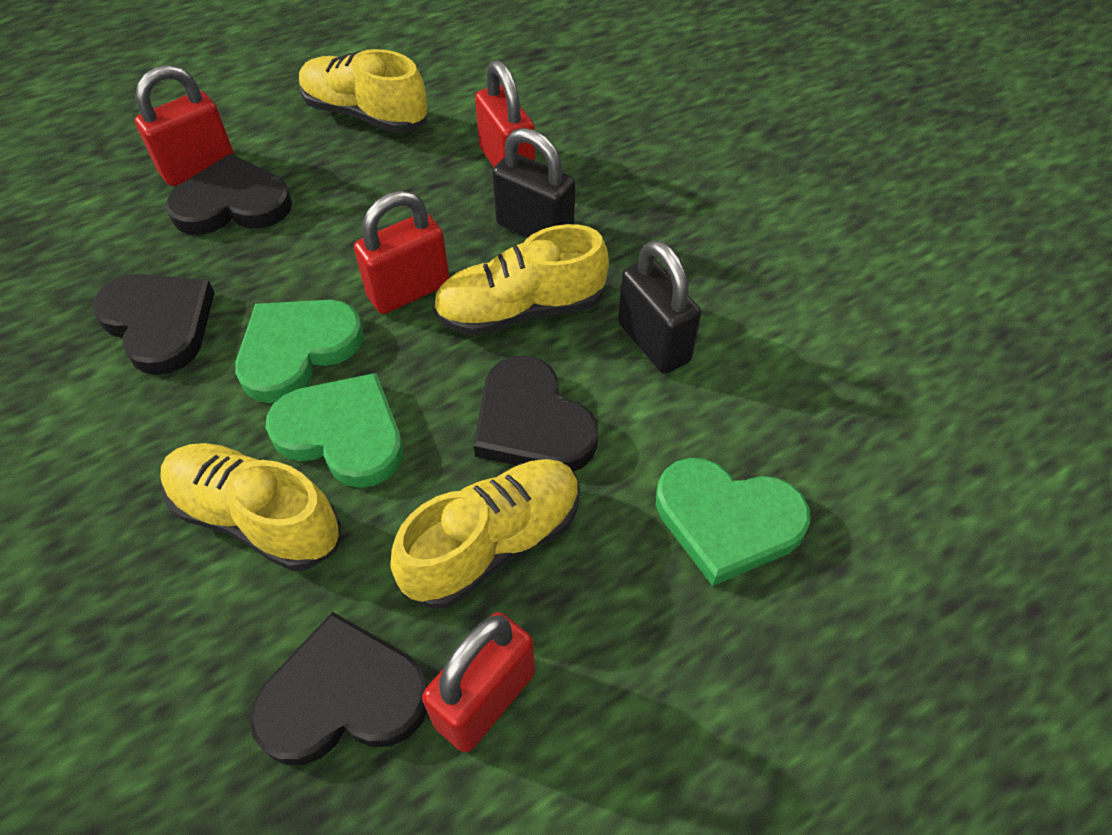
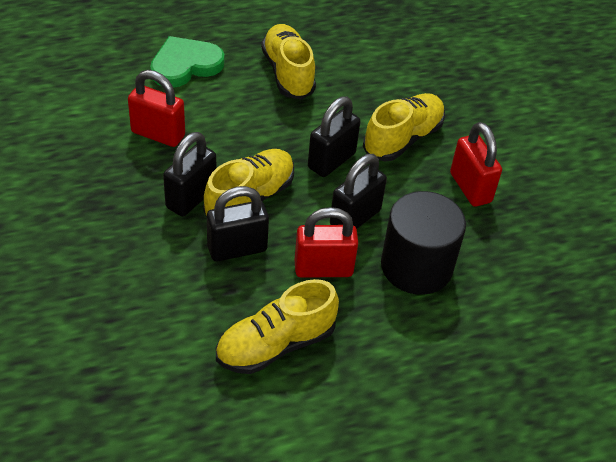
black cylinder: 0 -> 1
black heart: 4 -> 0
black padlock: 2 -> 4
green heart: 3 -> 1
red padlock: 4 -> 3

